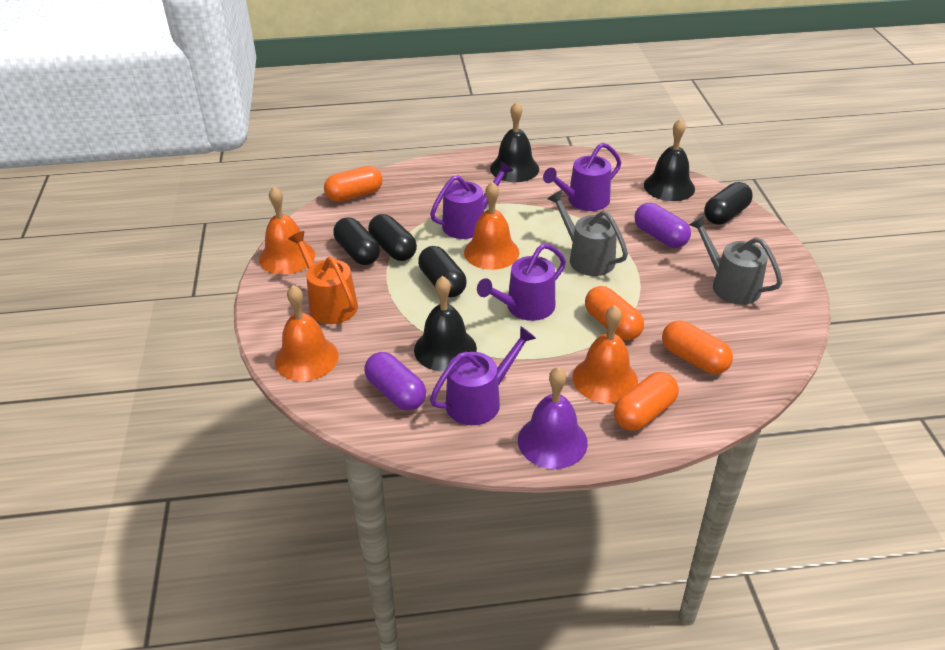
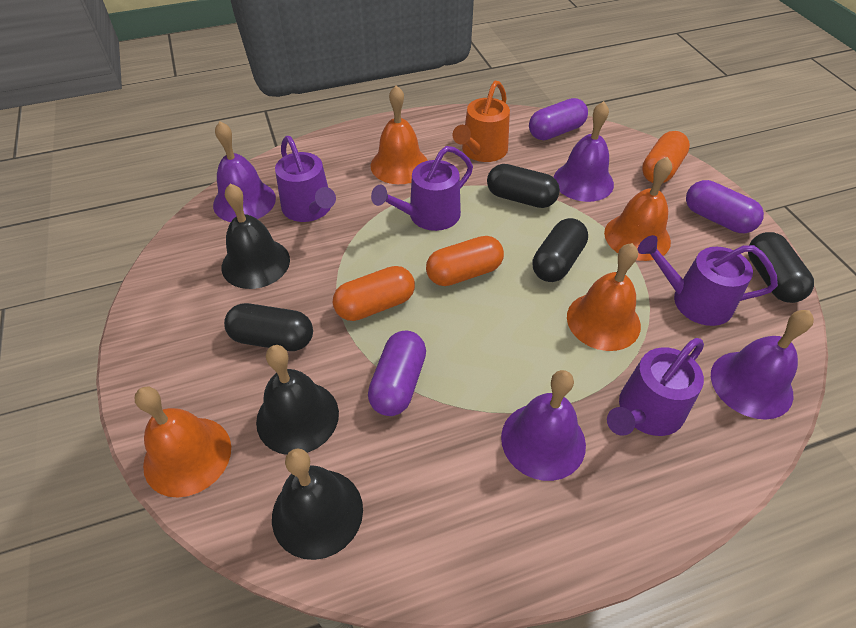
grey watering can: 2 -> 0
orange capsule: 4 -> 3
purple bell: 1 -> 4
purple capsule: 2 -> 3

